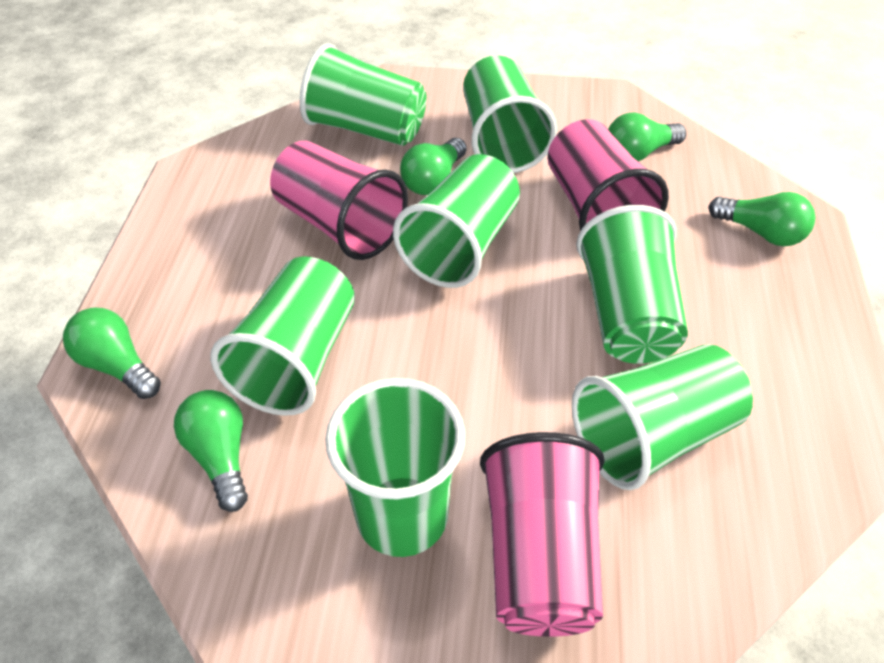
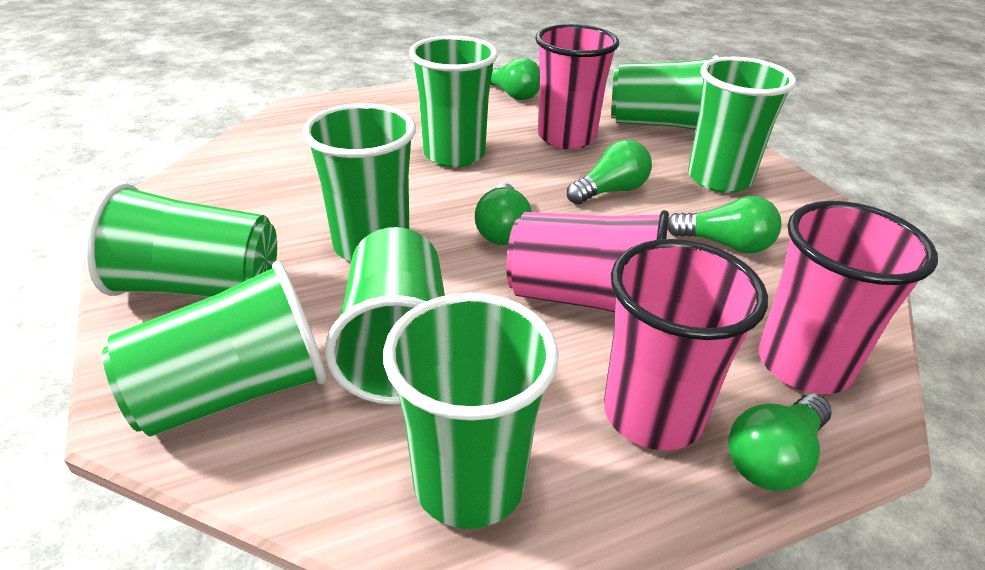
green cup: 7 -> 8
pink cup: 3 -> 4

